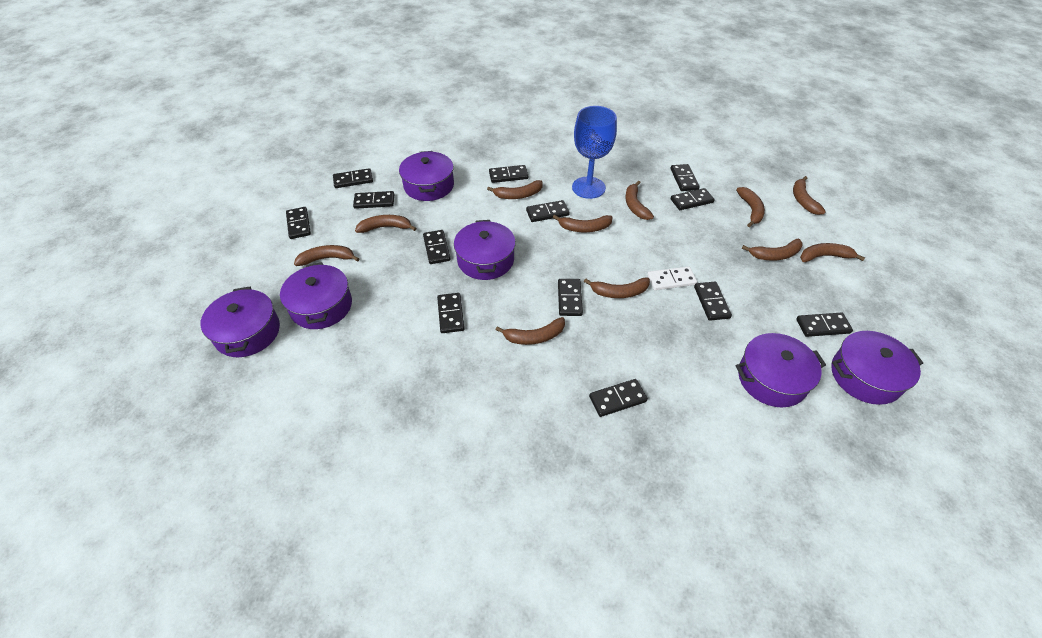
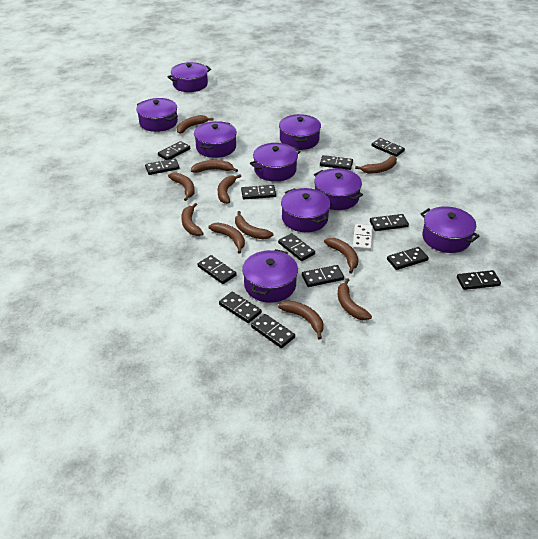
blue goblet: 1 -> 0
purple pot: 6 -> 9

